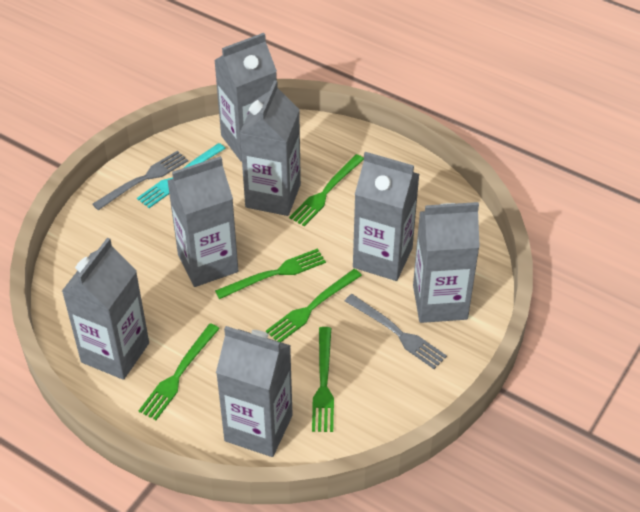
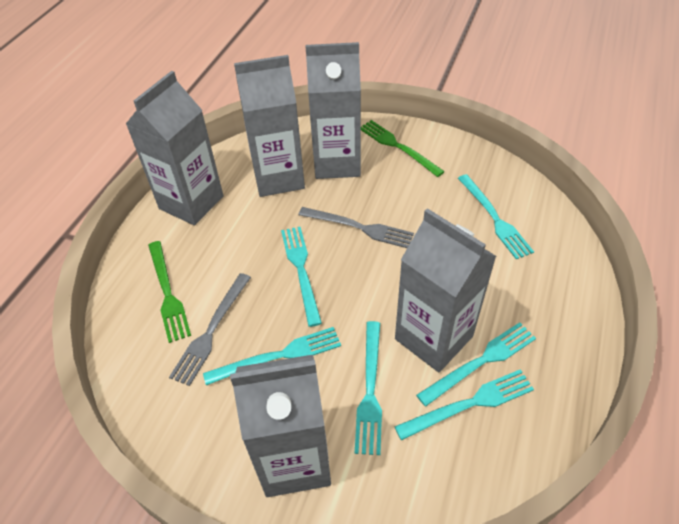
green fork: 5 -> 2
grey carton: 7 -> 5
turquoise fork: 1 -> 6

